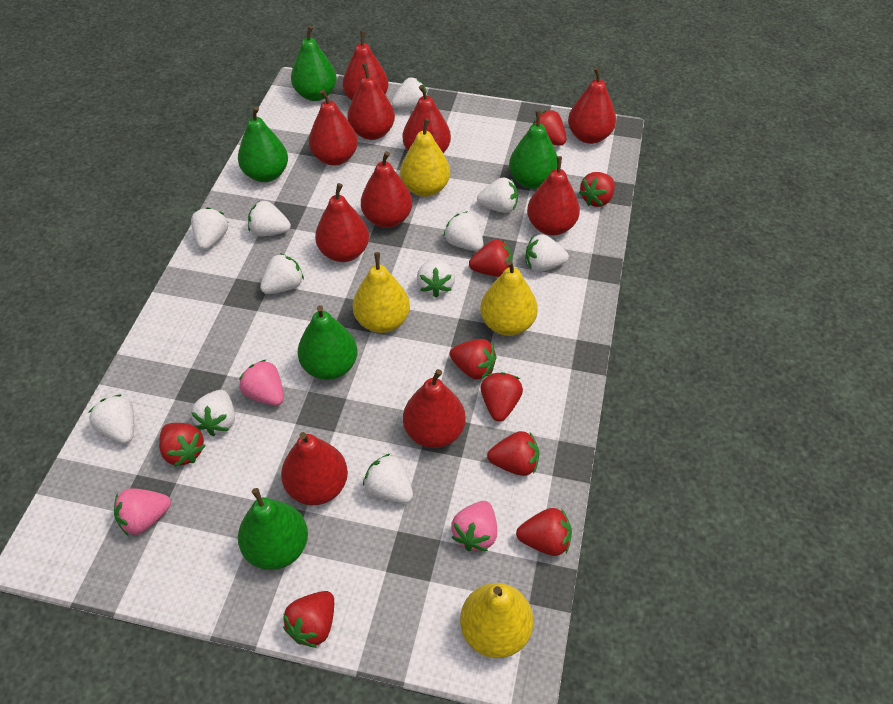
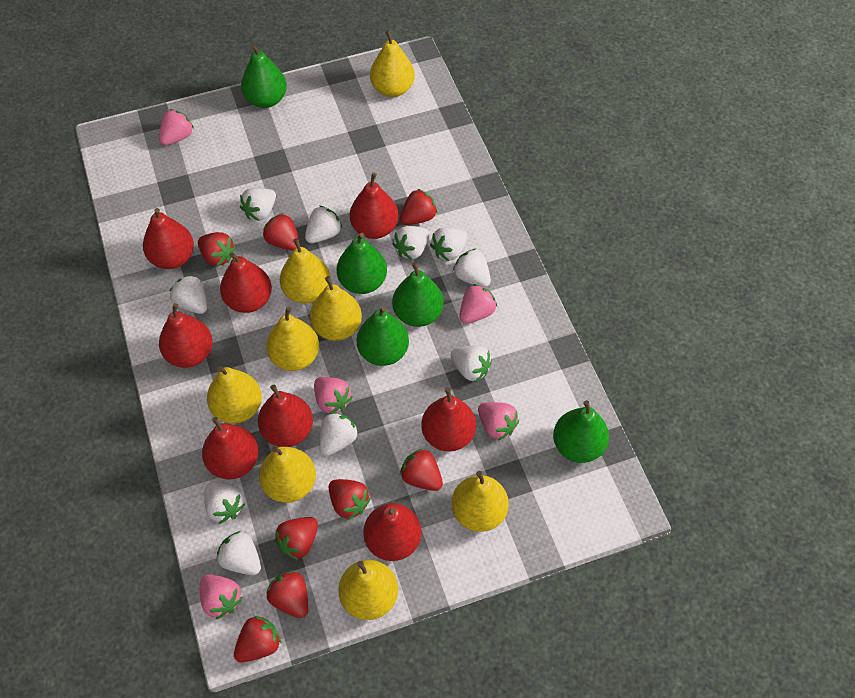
pink strawberry: 3 -> 5
red pear: 10 -> 8
red strawberry: 9 -> 8
white strawberry: 11 -> 10
yellow pear: 4 -> 8

